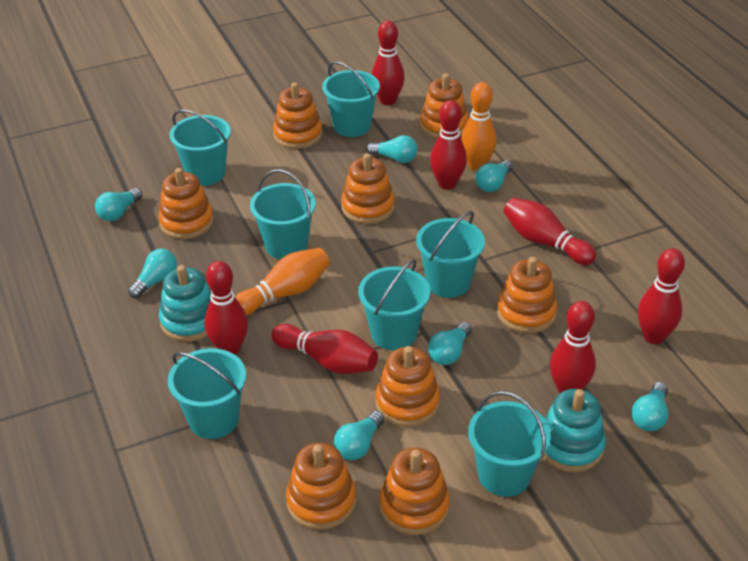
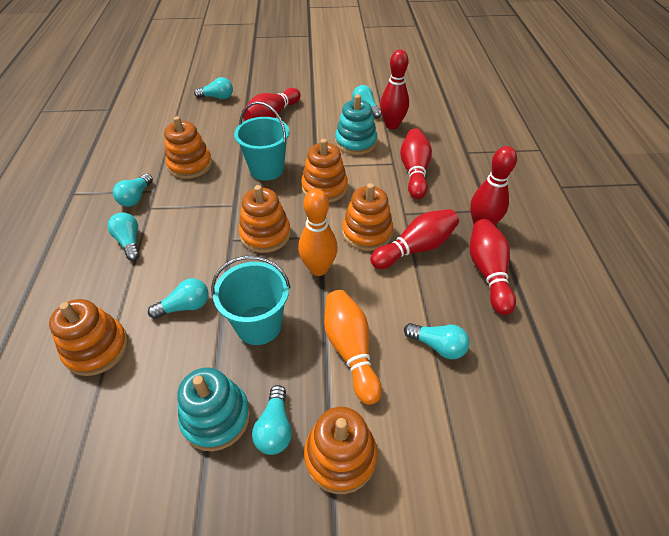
orange stacking toy: 8 -> 6
red bowling pin: 7 -> 6
turquoise bucket: 7 -> 2

